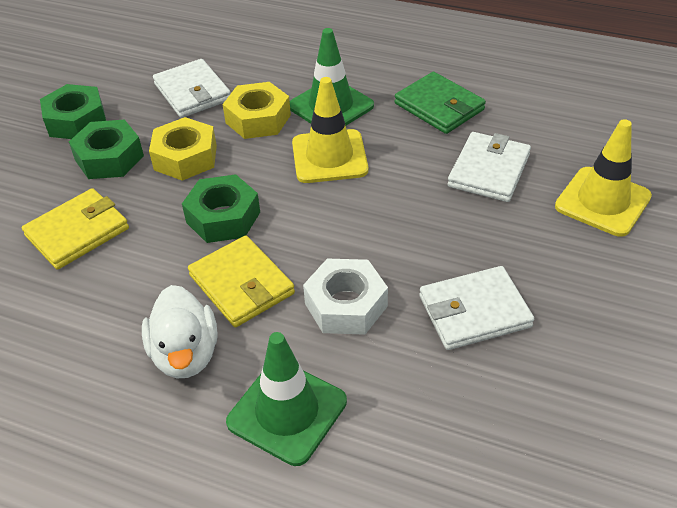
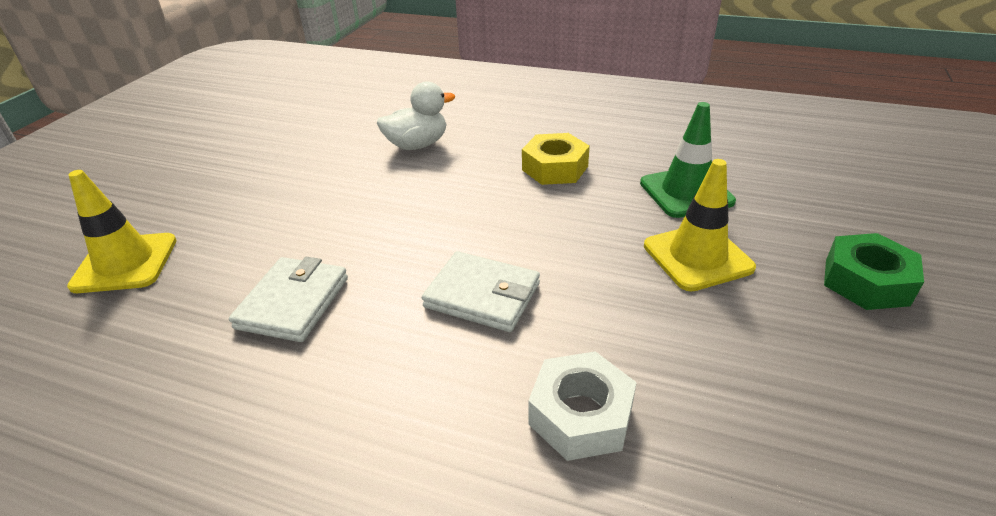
green nut: 3 -> 1
green traffic cone: 2 -> 1
green wallet: 1 -> 0
white wallet: 3 -> 2
yellow nut: 2 -> 1
yellow wallet: 2 -> 0

